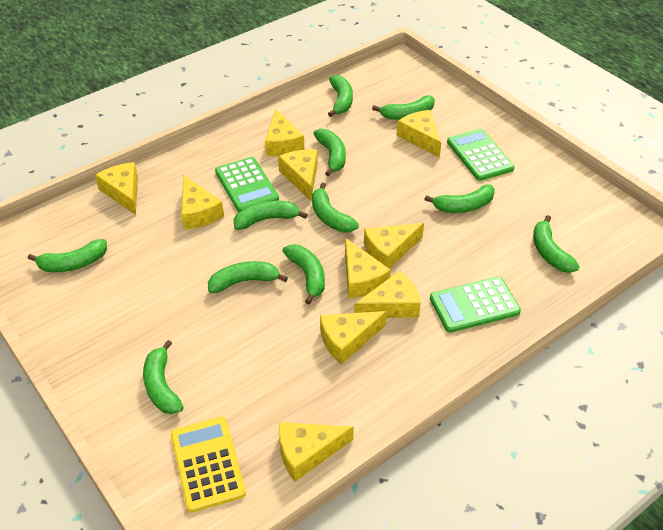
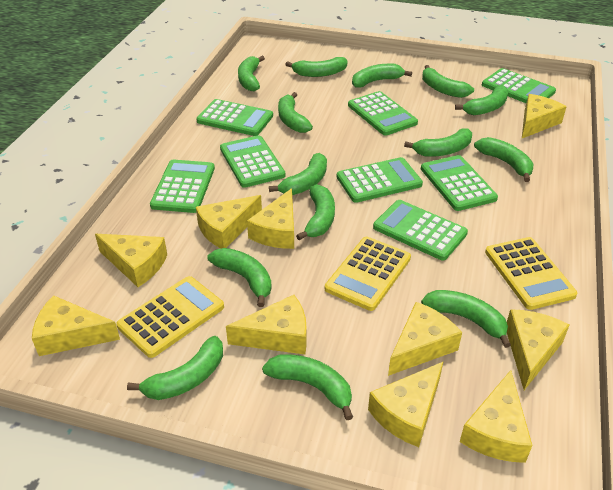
green banana: 11 -> 14
green calculator: 3 -> 8
yellow calculator: 1 -> 3

